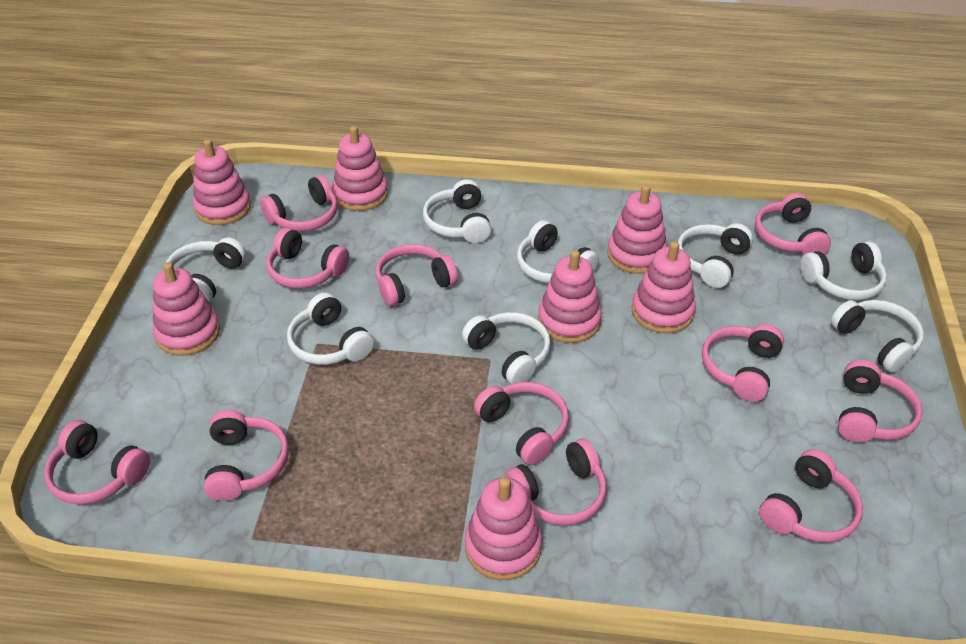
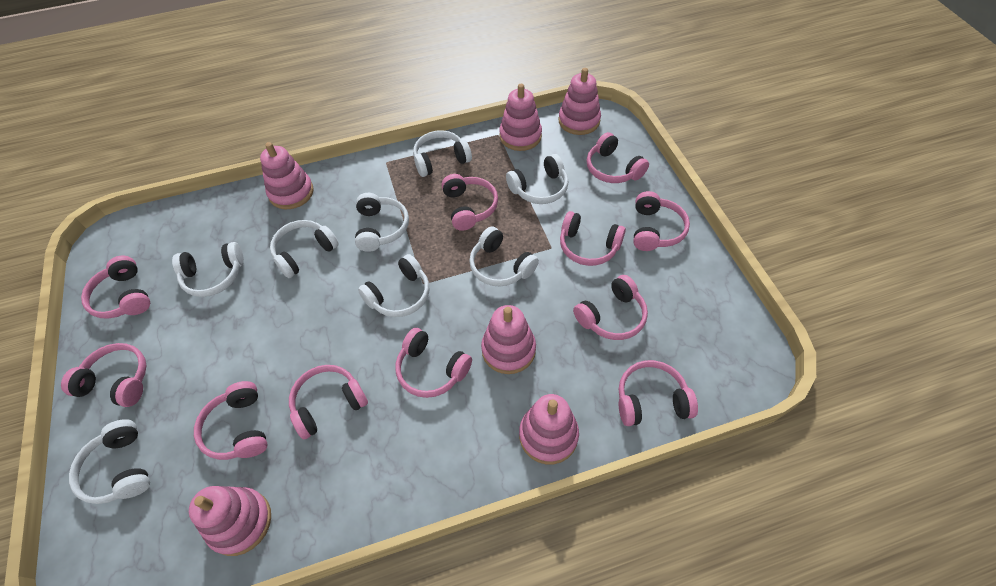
pink stacking toy: 7 -> 6

